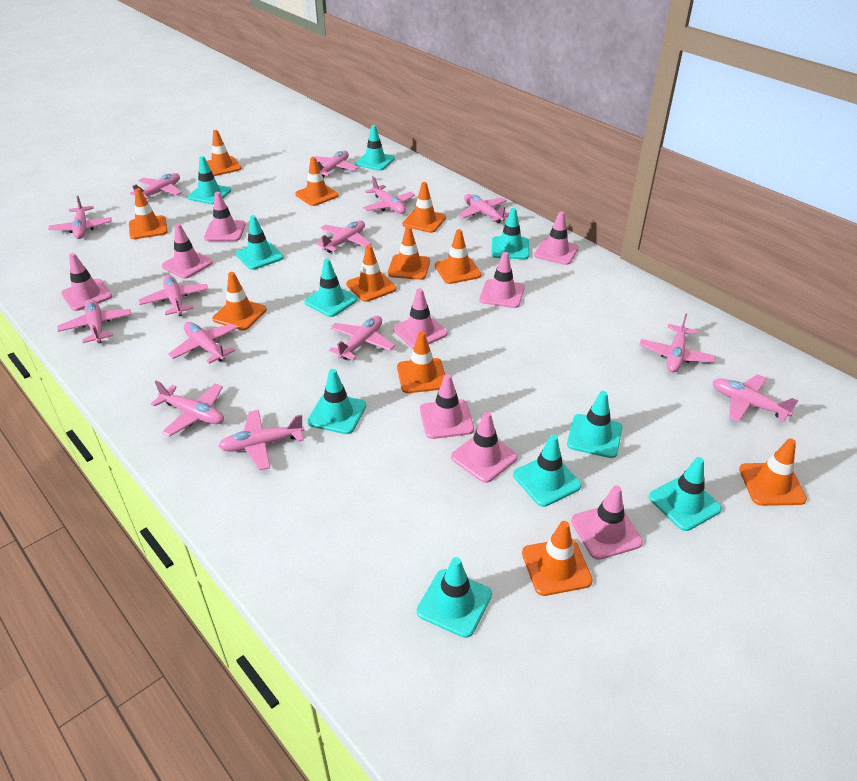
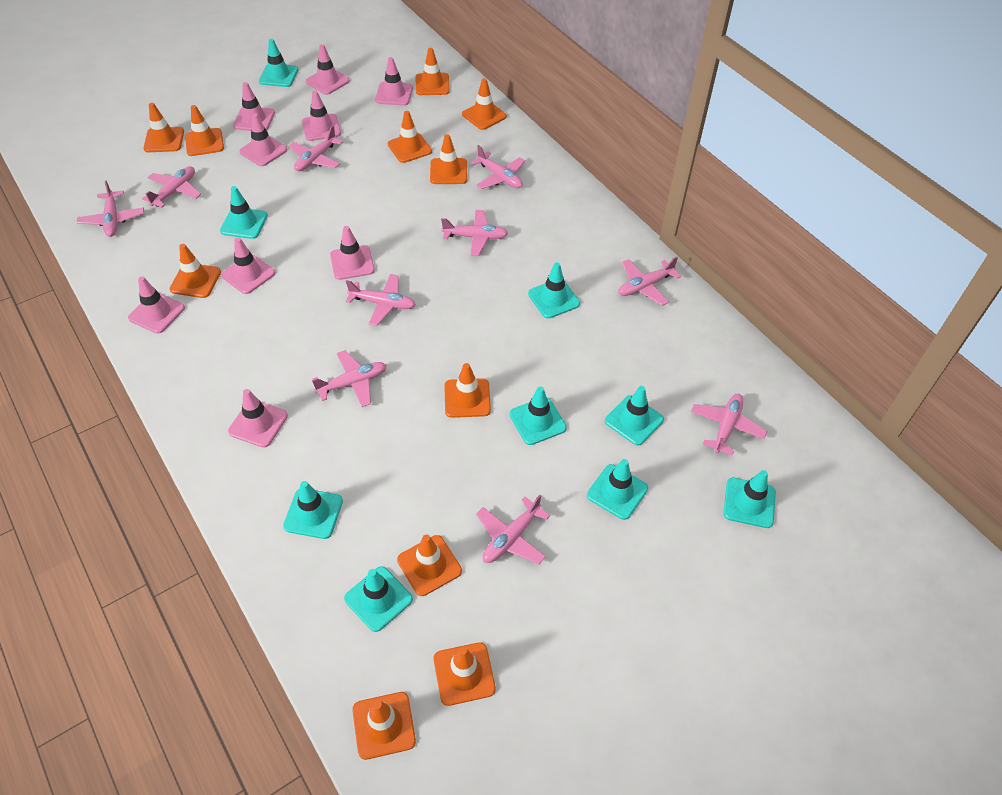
pink plane: 14 -> 10
turquoise traffic cone: 10 -> 9

